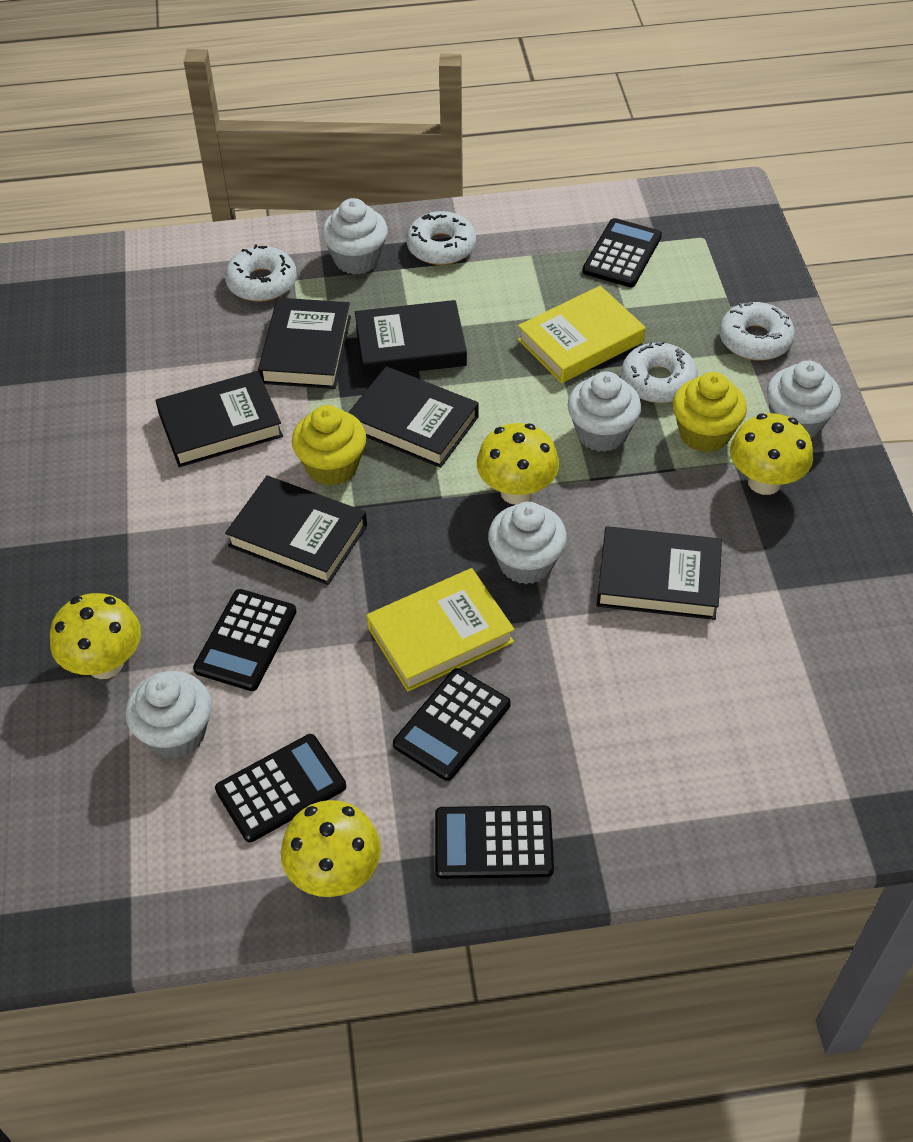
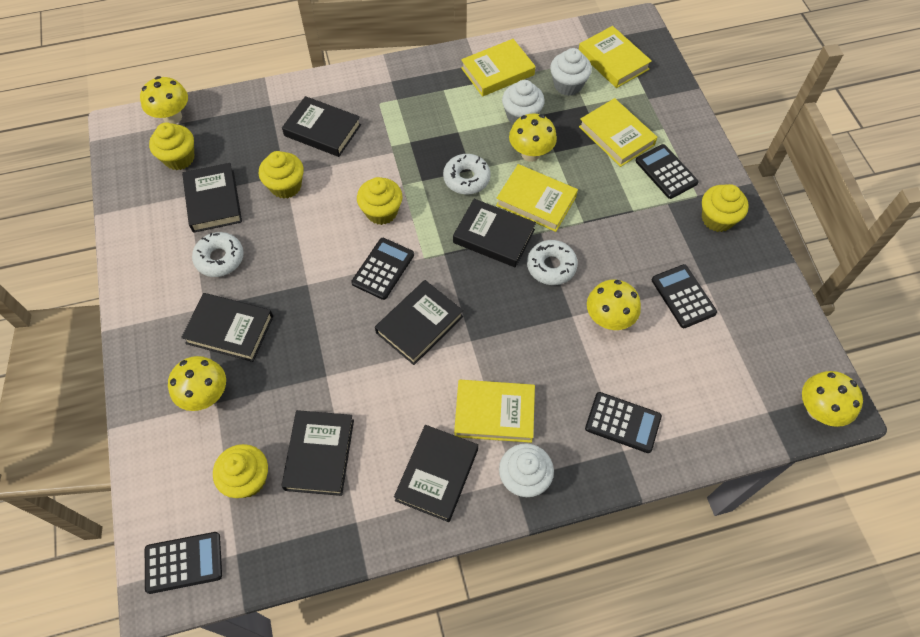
black book: 6 -> 7
white cupcake: 5 -> 3
white donut: 4 -> 3
yellow book: 2 -> 5
yellow cupcake: 2 -> 5
yellow mushroom: 4 -> 5

